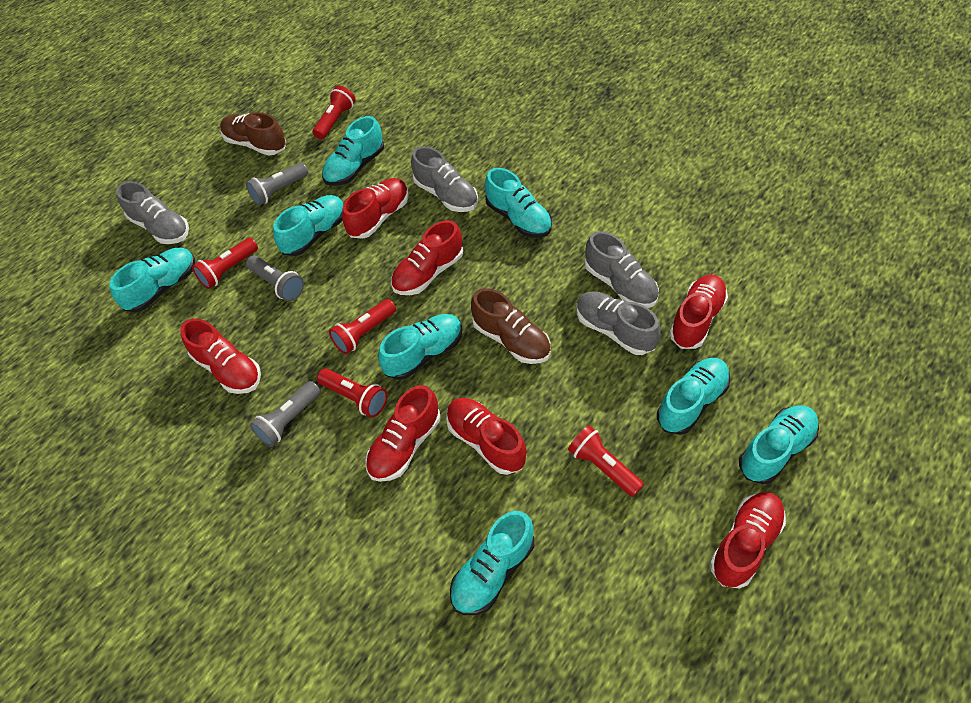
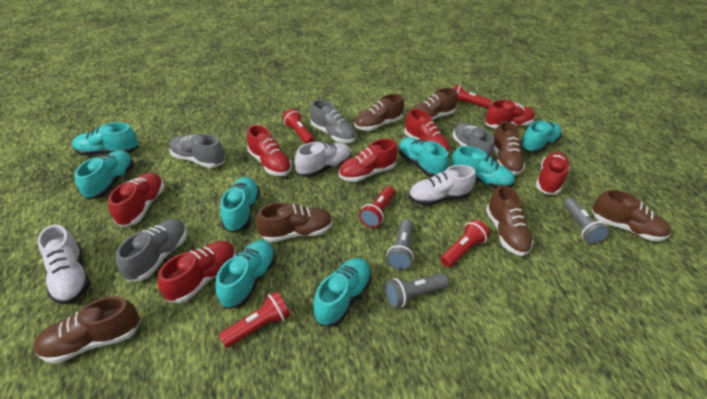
brown shoe: 2 -> 7
white shoe: 0 -> 3

